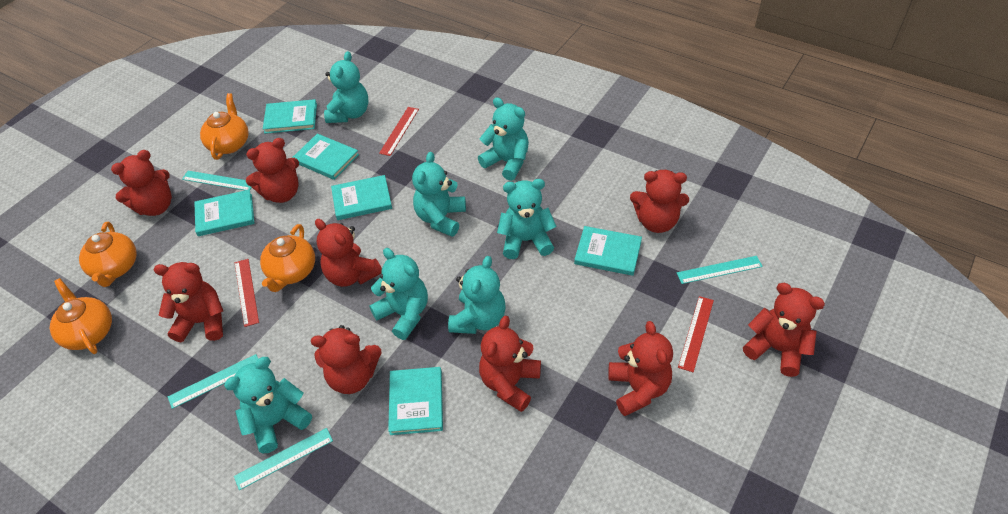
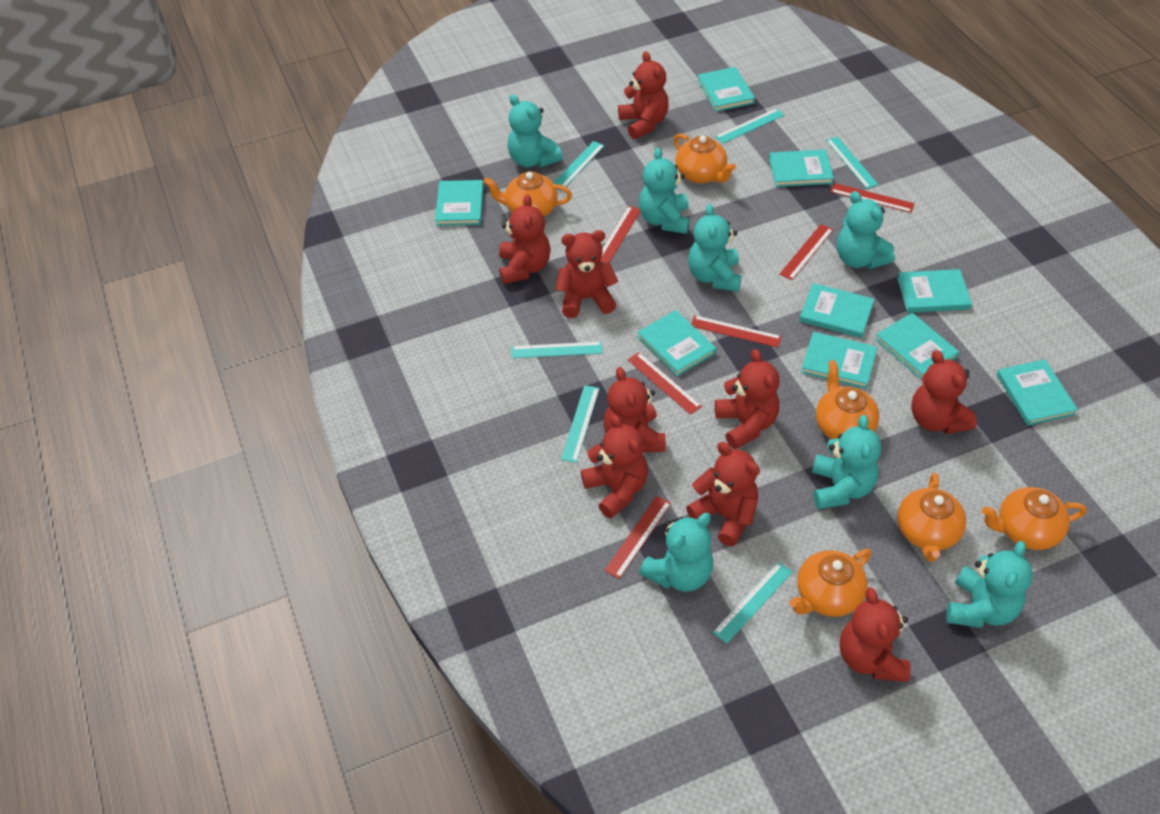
orange teapot: 4 -> 6
red ruler: 3 -> 6
turquoise book: 6 -> 9
turquoise ruler: 4 -> 6

